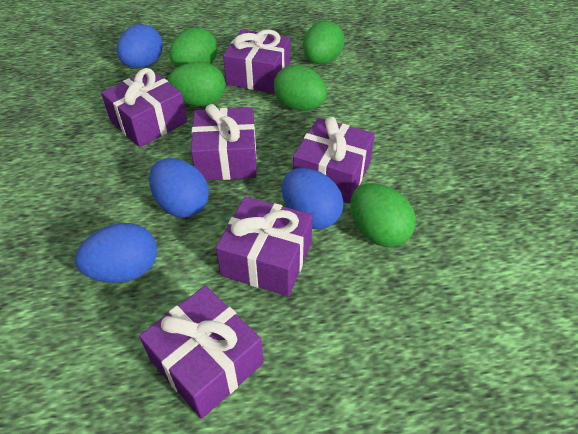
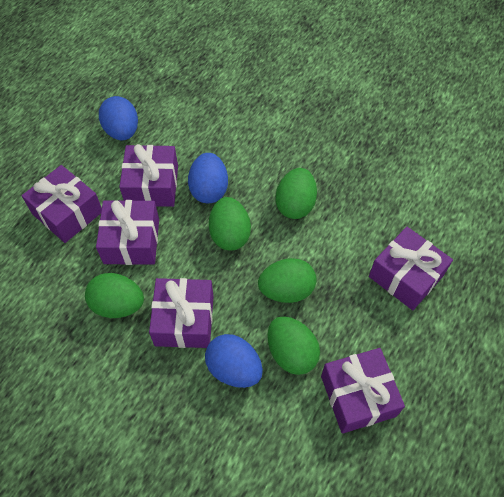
blue egg: 4 -> 3

